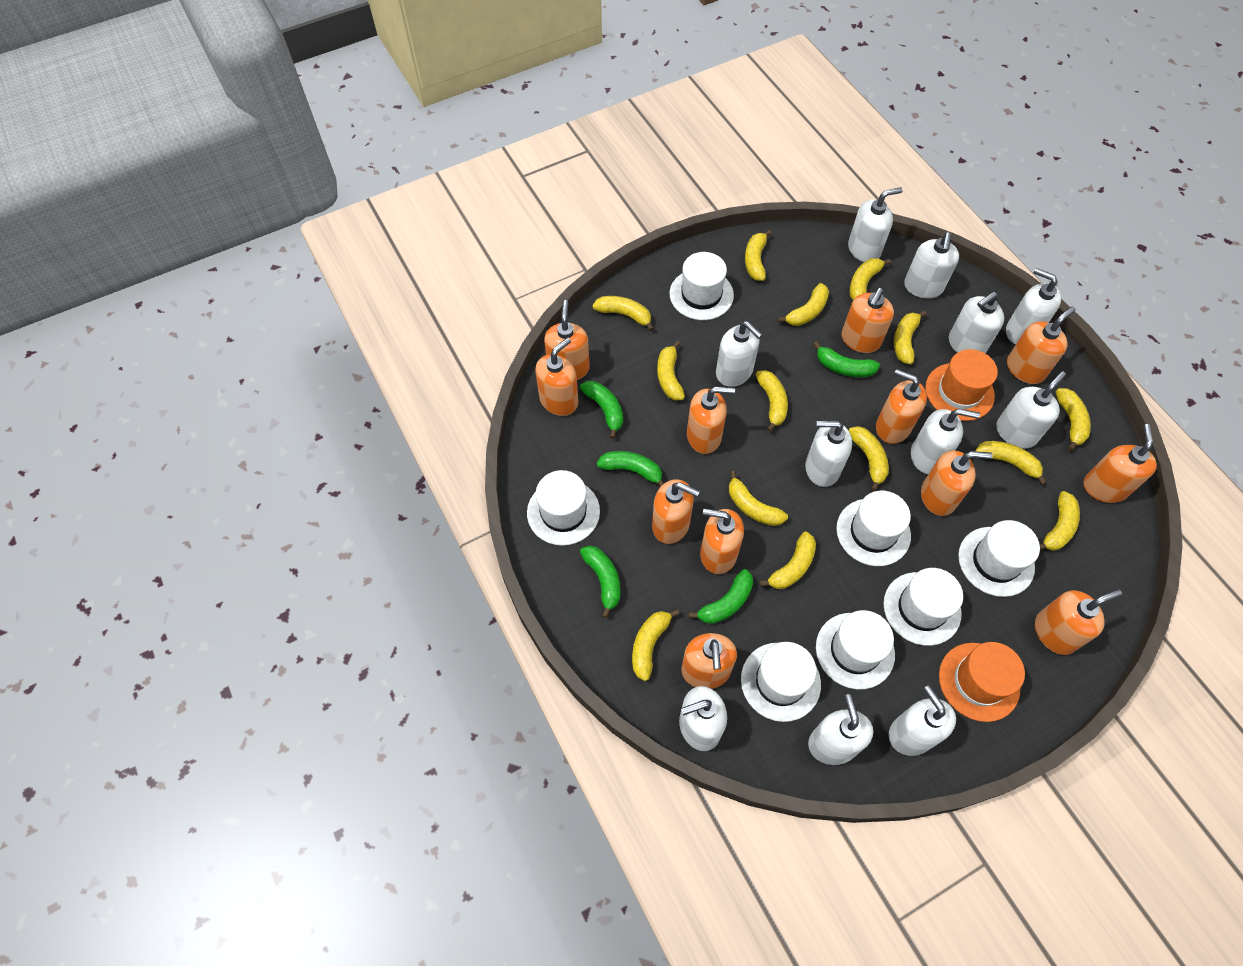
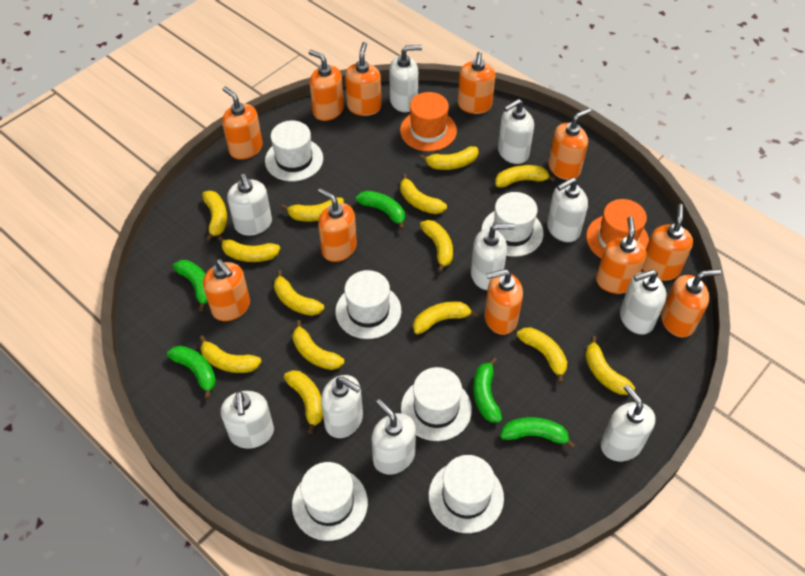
orange soap dispenser: 12 -> 11
white hat: 7 -> 6
white soap dispenser: 11 -> 10

